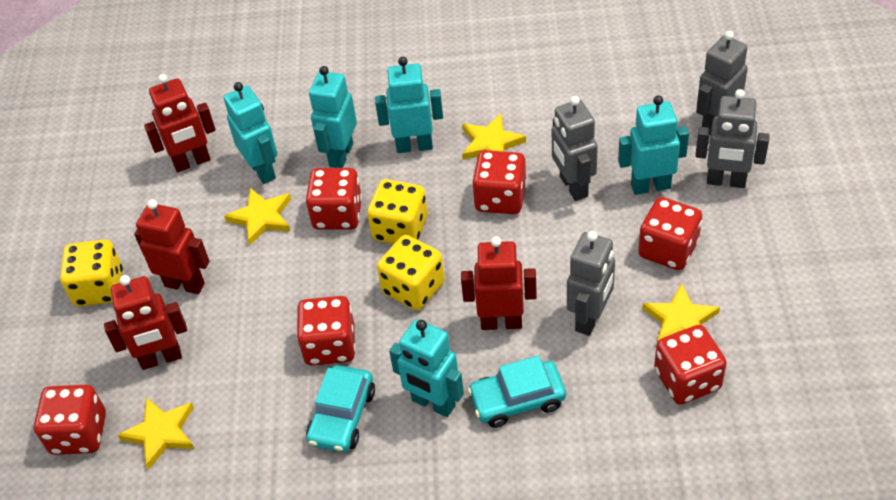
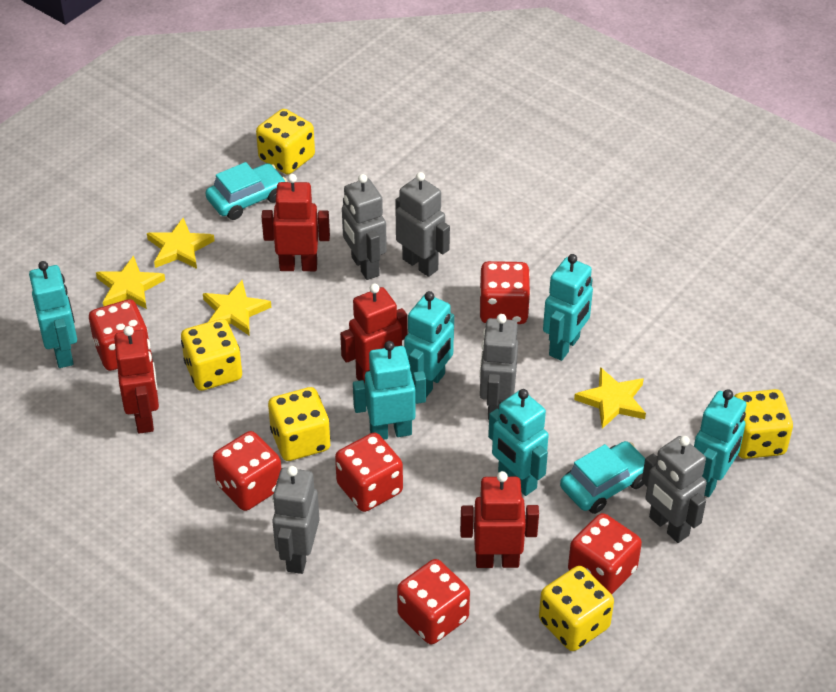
grey robot: 4 -> 5
turquoise robot: 5 -> 6
yellow dice: 3 -> 5

